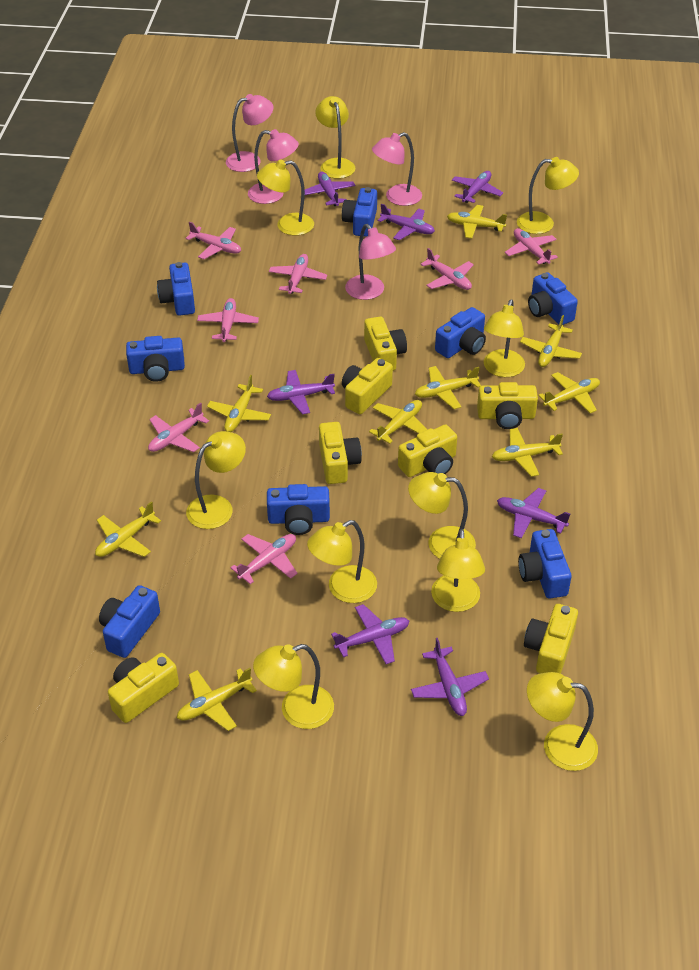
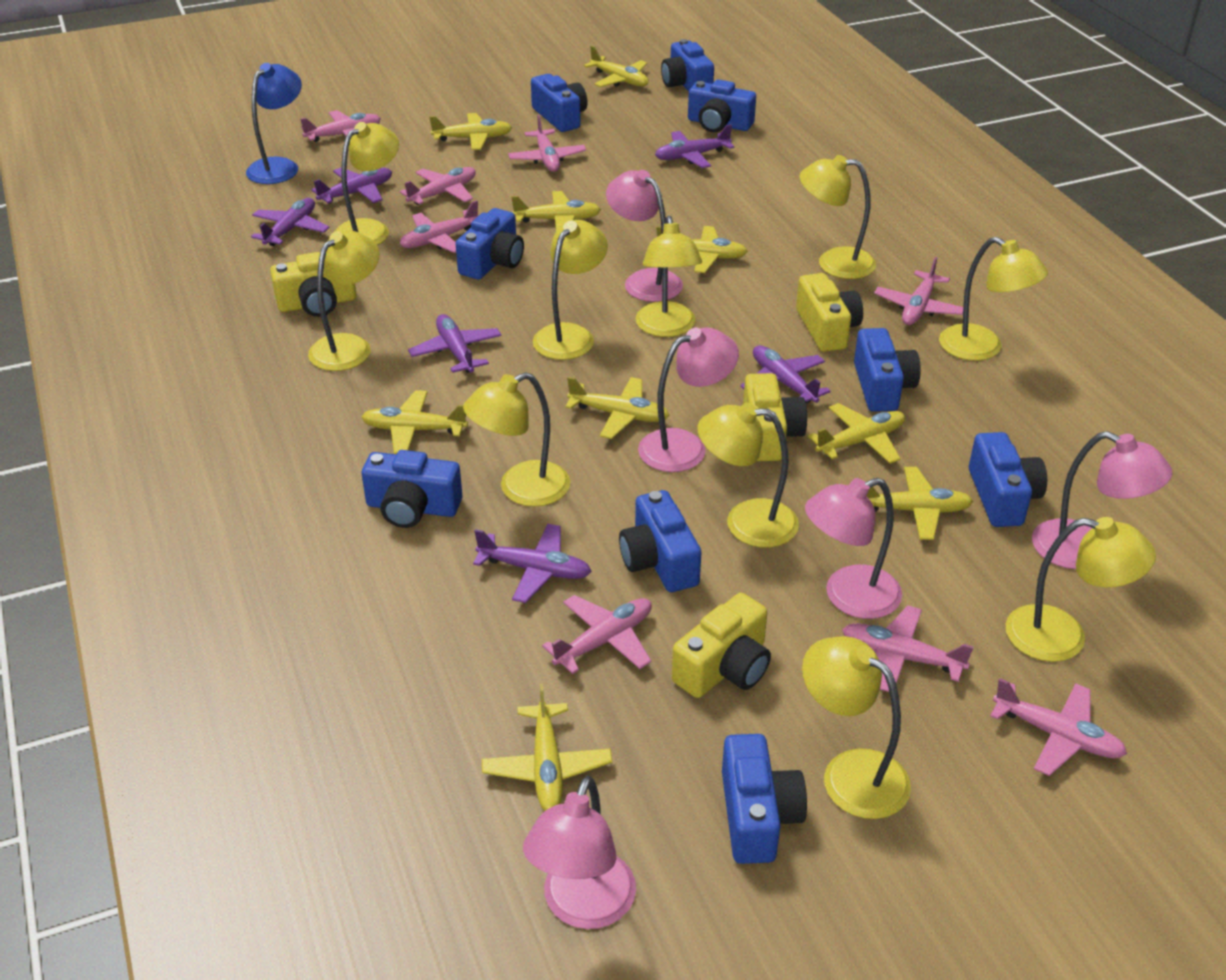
blue camera: 8 -> 9
blue lamp: 0 -> 1
pink lamp: 4 -> 5
pink plane: 7 -> 8
purple plane: 7 -> 6
yellow camera: 7 -> 4

